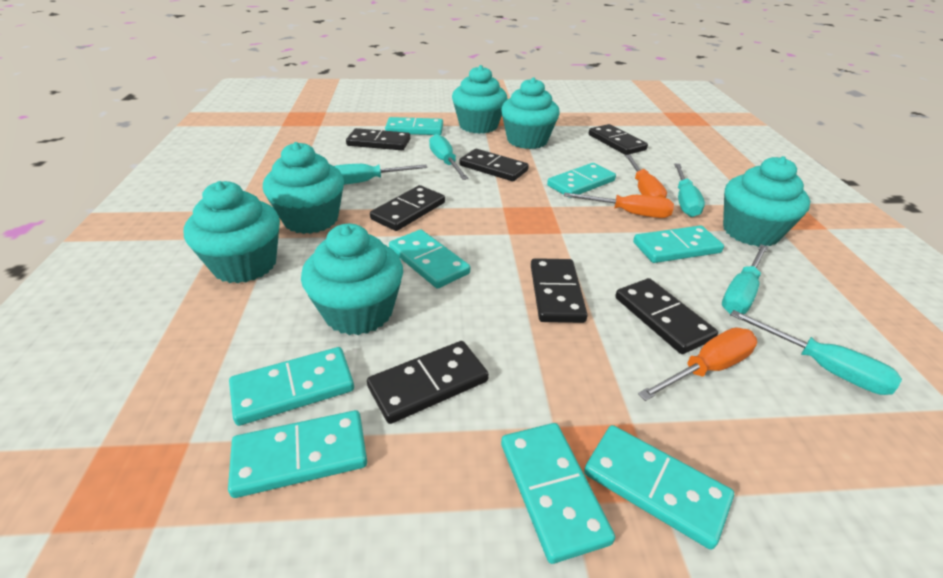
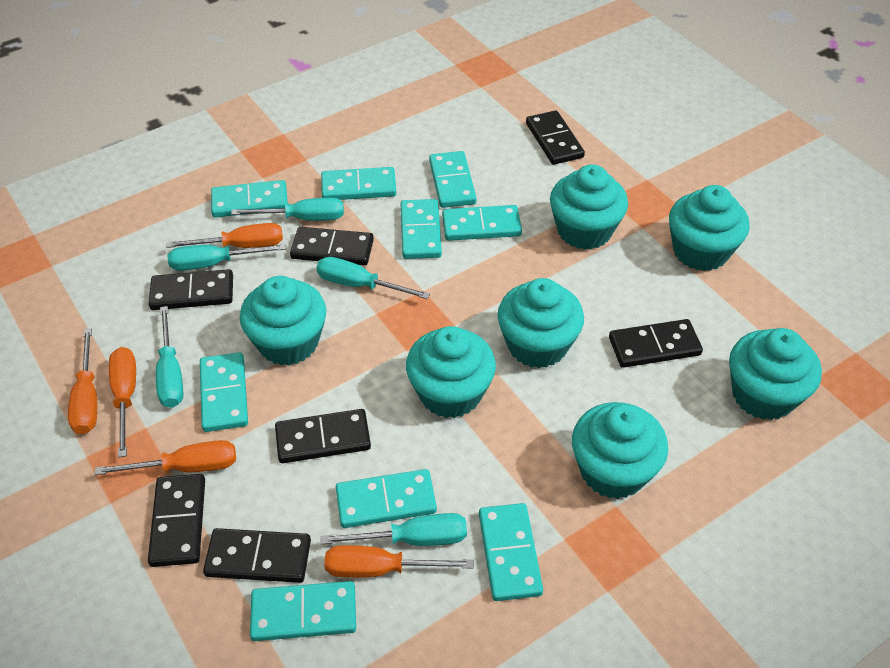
orange screwdriver: 3 -> 5
turquoise cupcake: 6 -> 7
turquoise domino: 8 -> 9

